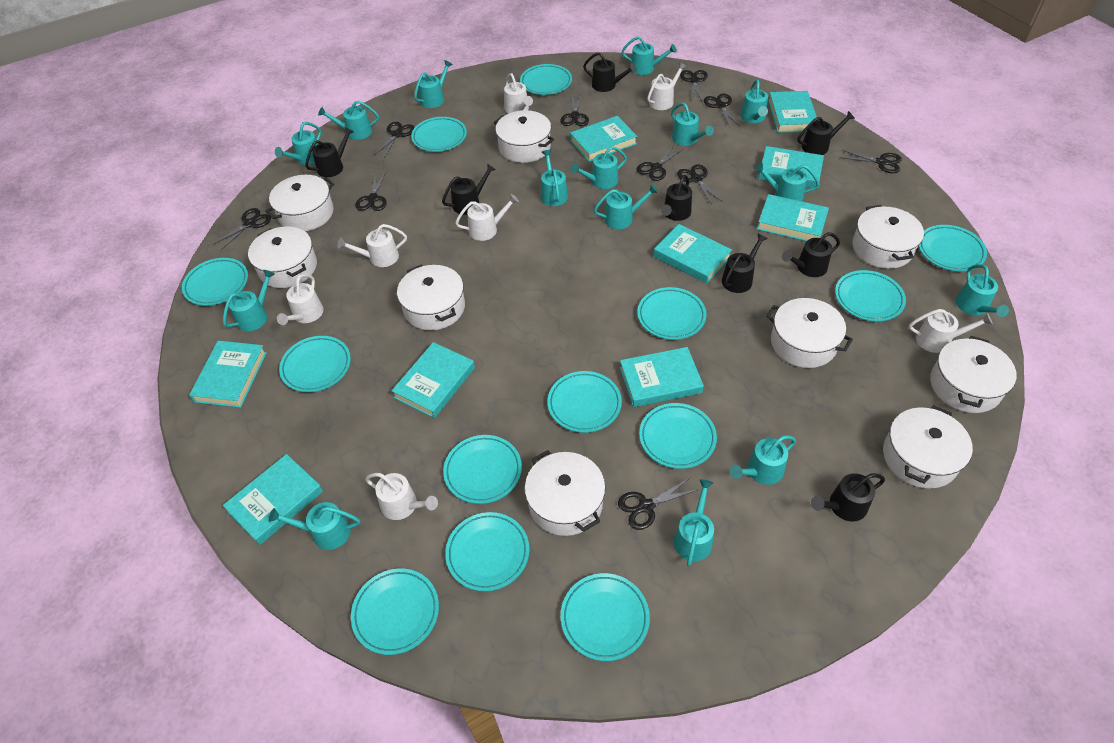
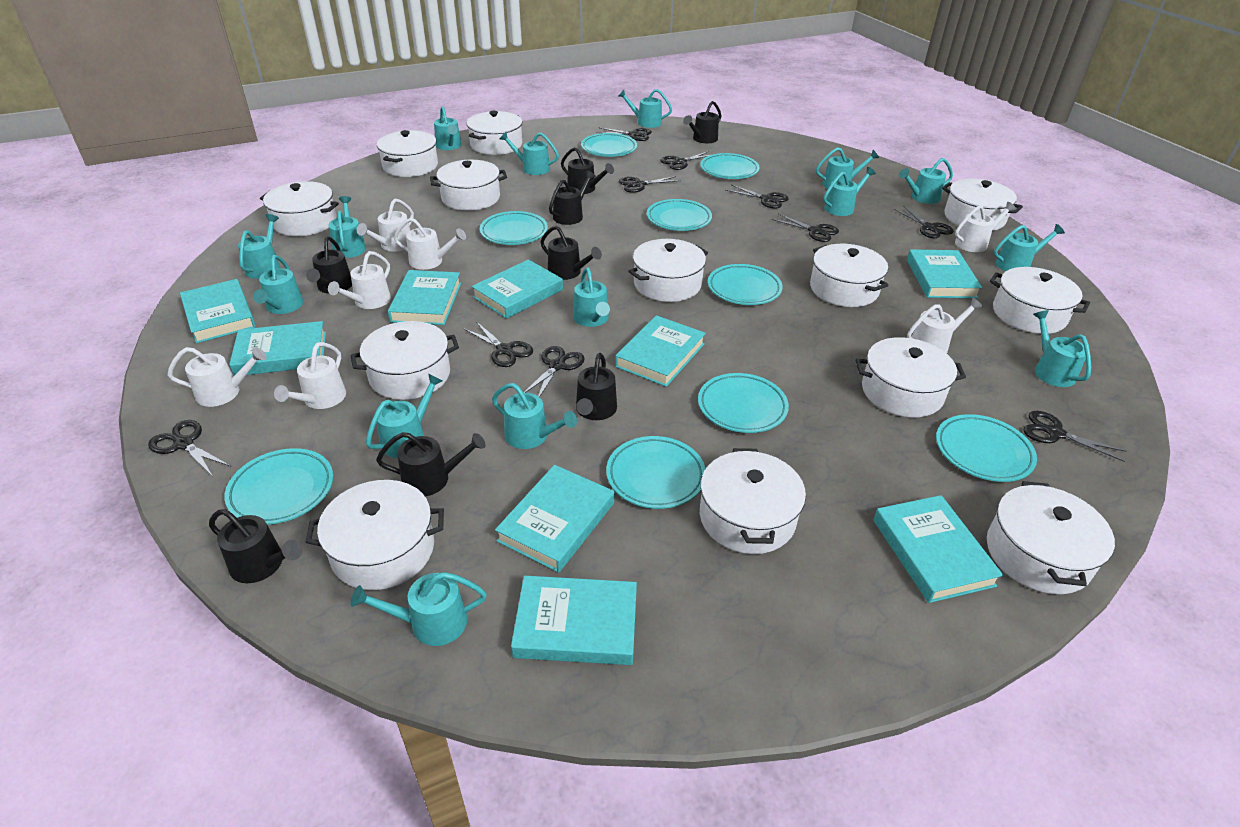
turquoise plate: 13 -> 9
white pot: 9 -> 13

